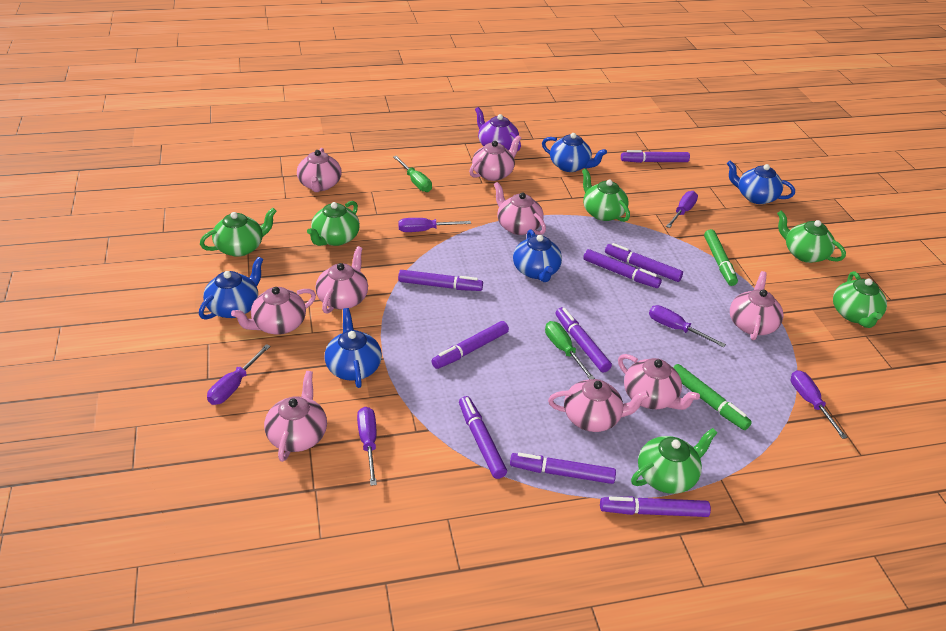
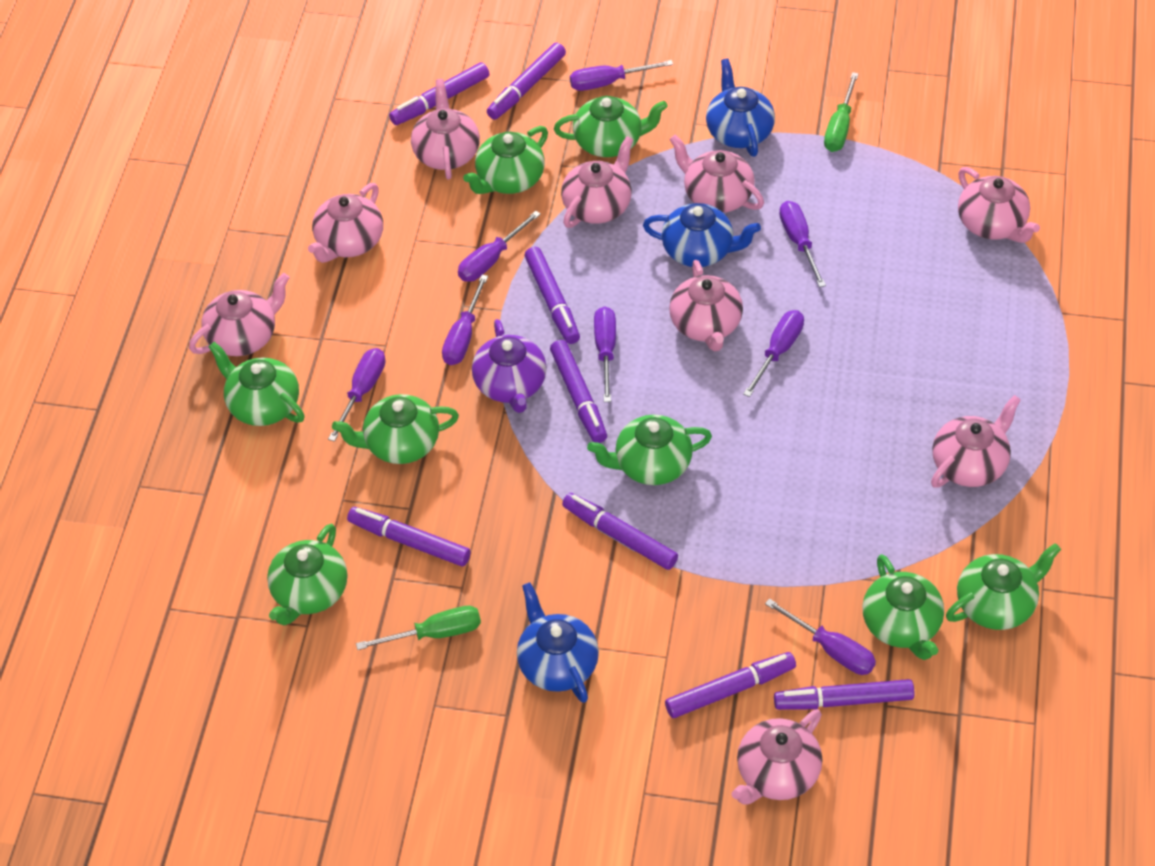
blue teapot: 5 -> 3
green marker: 2 -> 0
green teapot: 6 -> 8
purple marker: 9 -> 8
purple screwdriver: 6 -> 8

